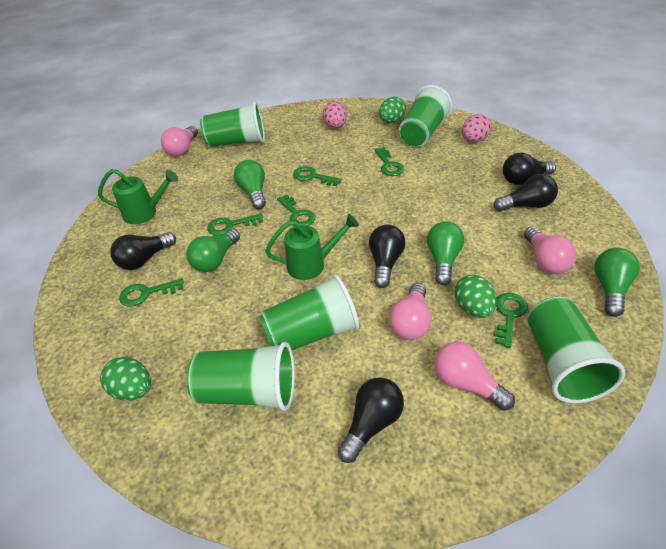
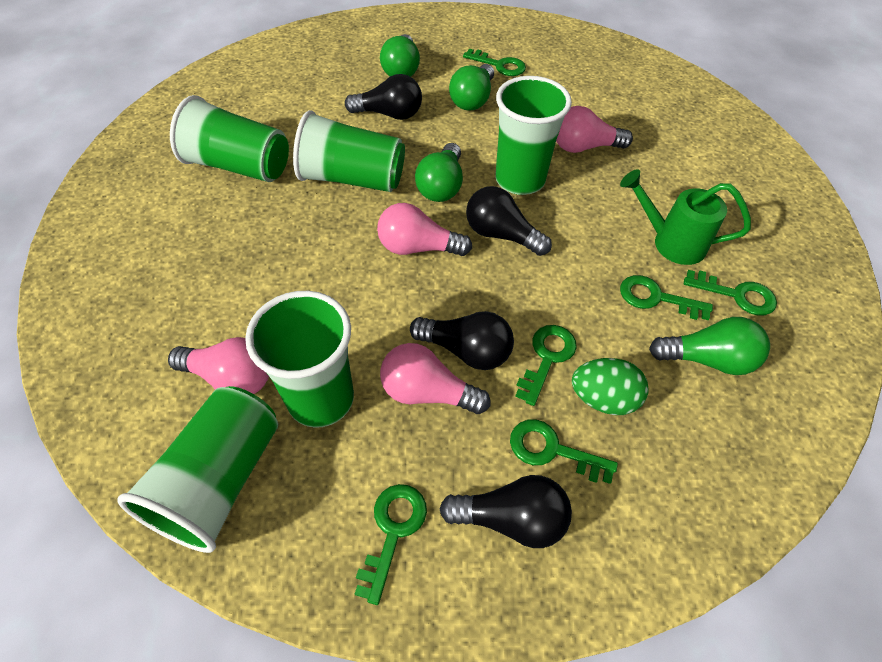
black light bulb: 5 -> 4
green egg: 3 -> 1
green watering can: 2 -> 1
pink egg: 2 -> 0

